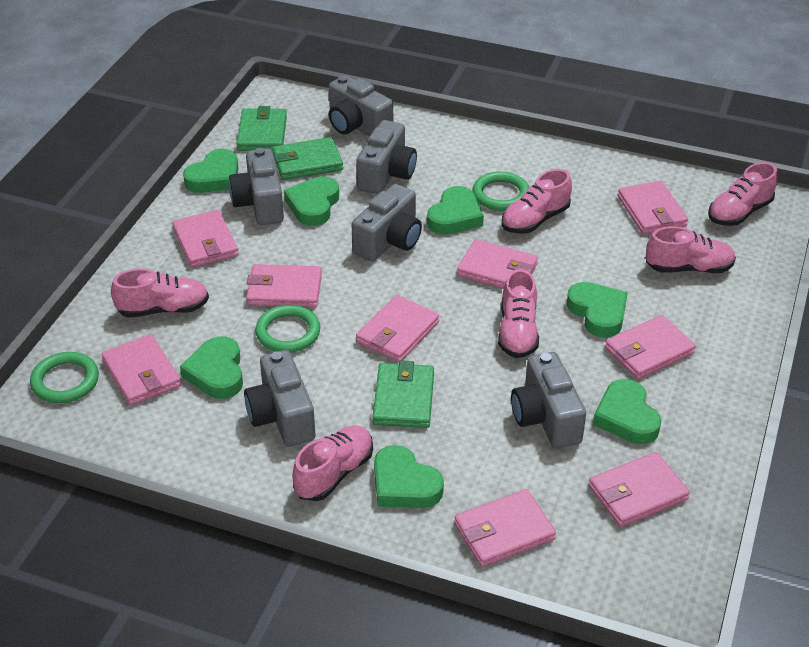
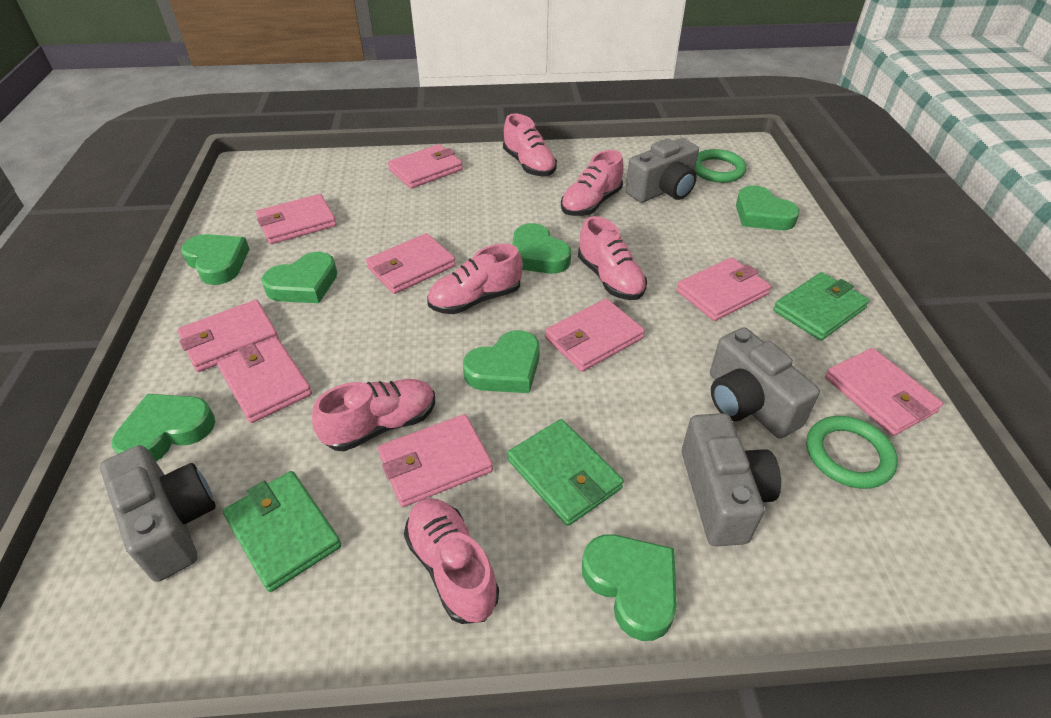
green ring: 3 -> 2
grey camera: 6 -> 4

